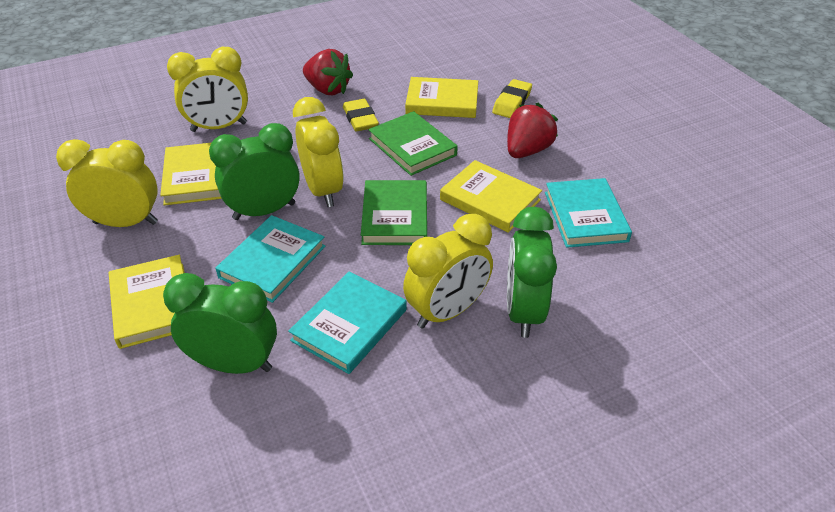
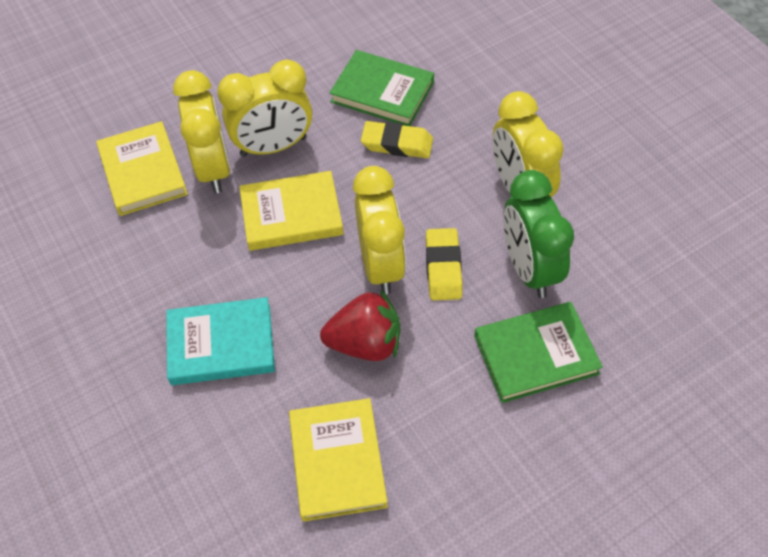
green clock: 3 -> 1
red strawberry: 2 -> 1
turquoise book: 3 -> 1
yellow book: 4 -> 3

